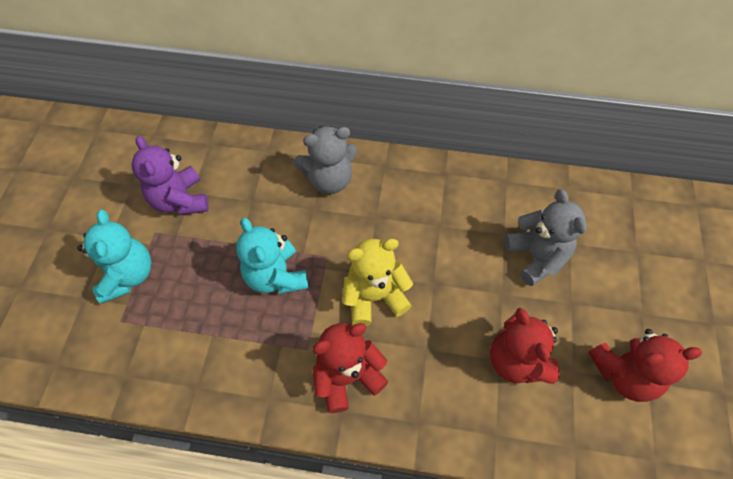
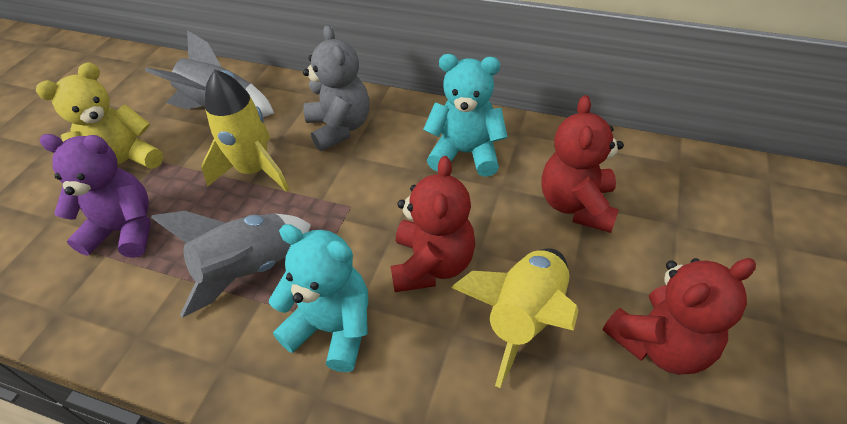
grey rocket: 0 -> 2
grey teddy bear: 2 -> 1
yellow rocket: 0 -> 2

